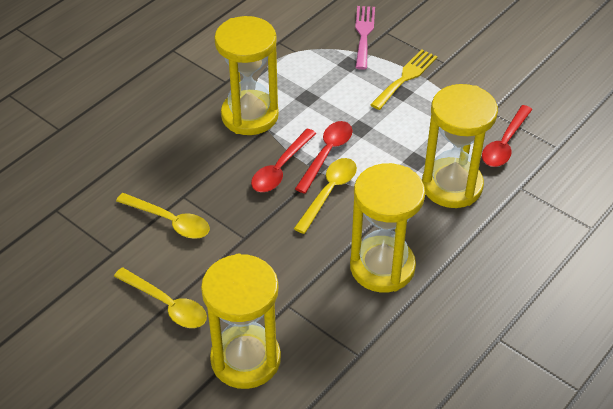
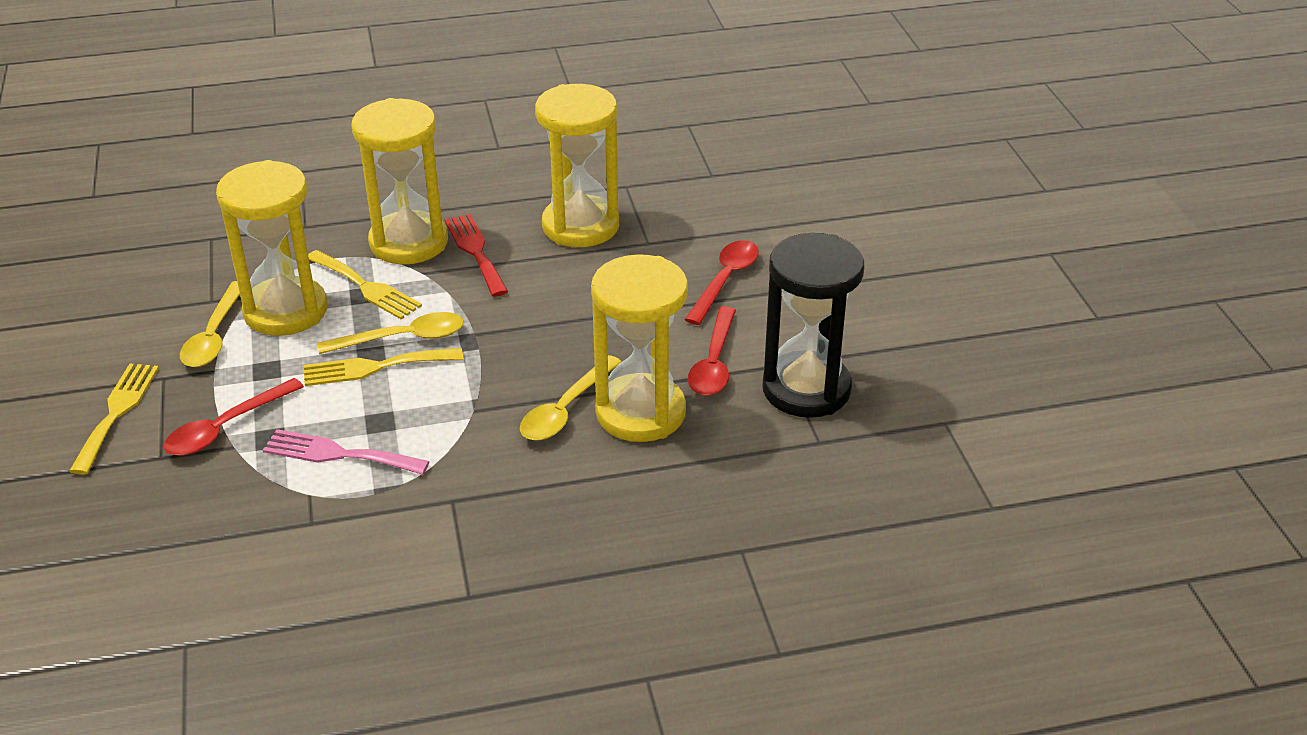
black hourglass: 0 -> 1
red fork: 0 -> 1
yellow fork: 1 -> 3

